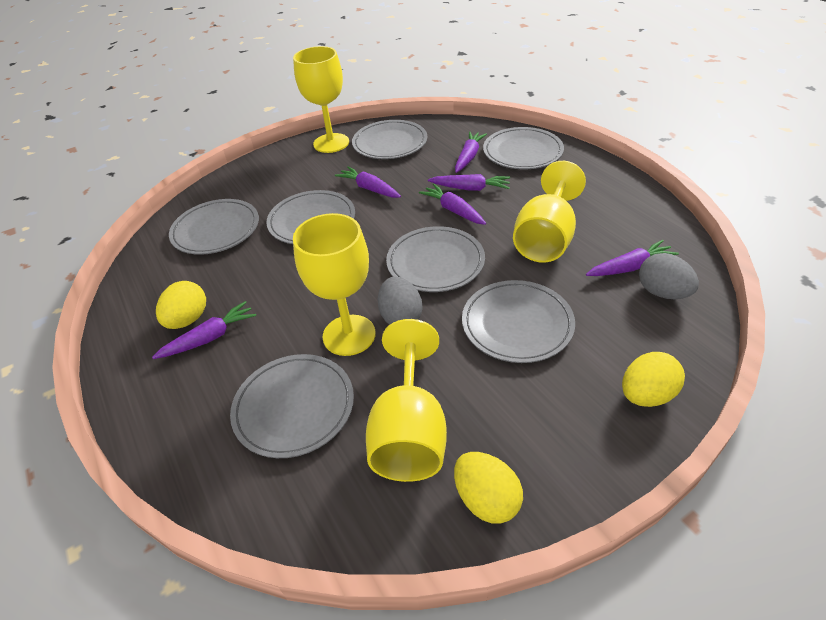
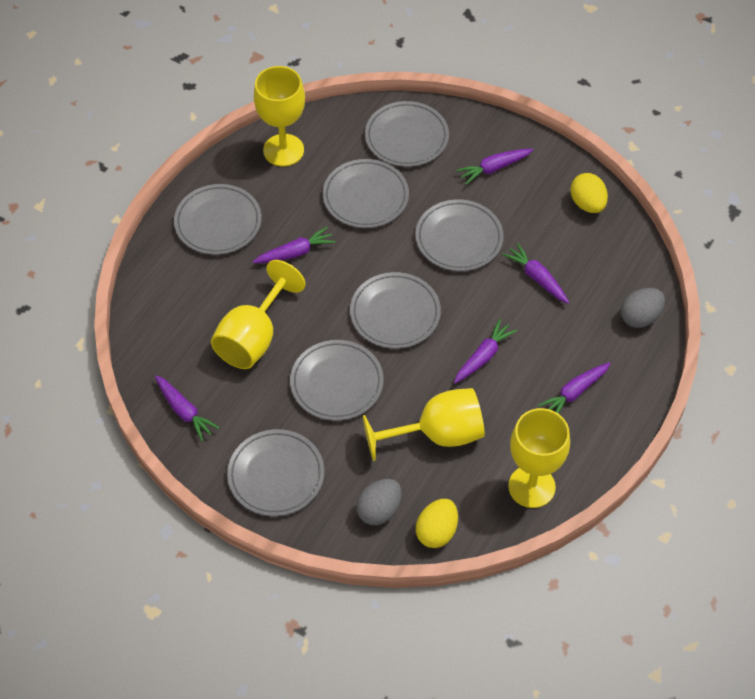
yellow egg: 3 -> 2

